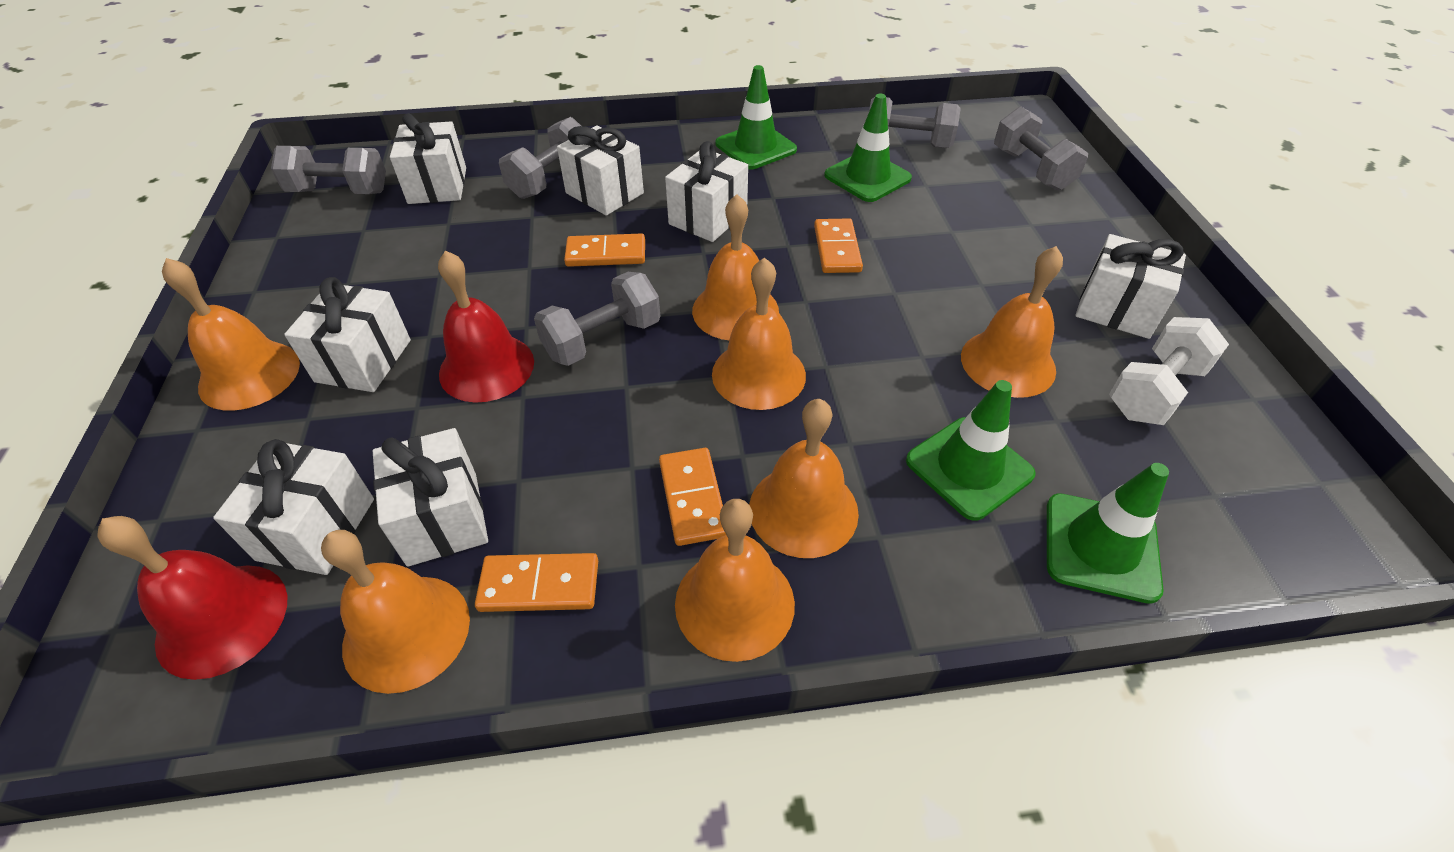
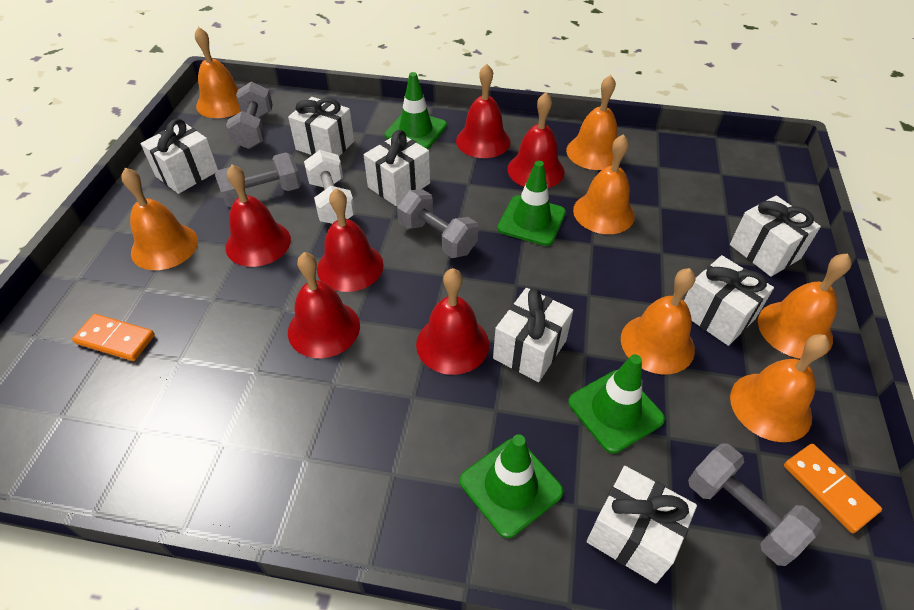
grey dumbbell: 5 -> 4
orange domino: 4 -> 2
red bell: 2 -> 6

